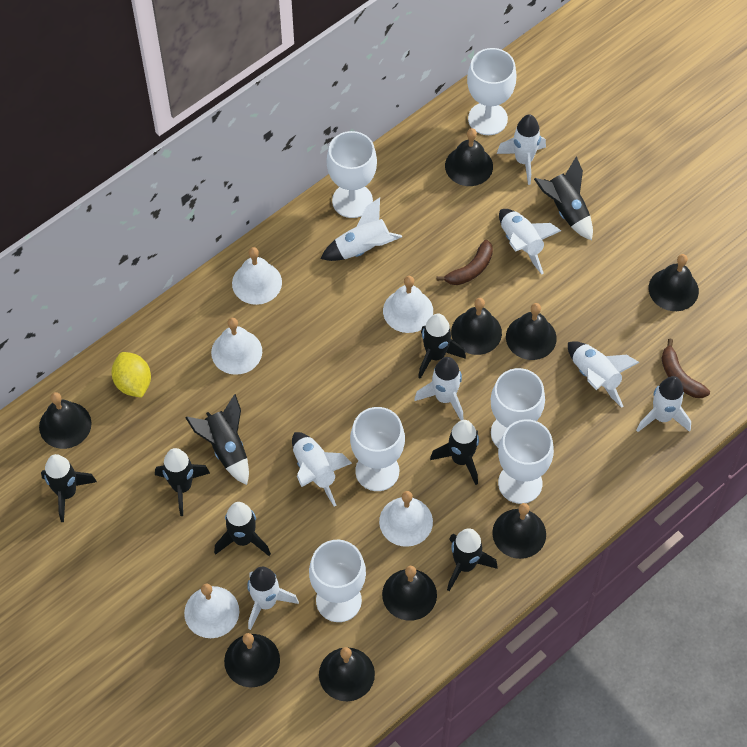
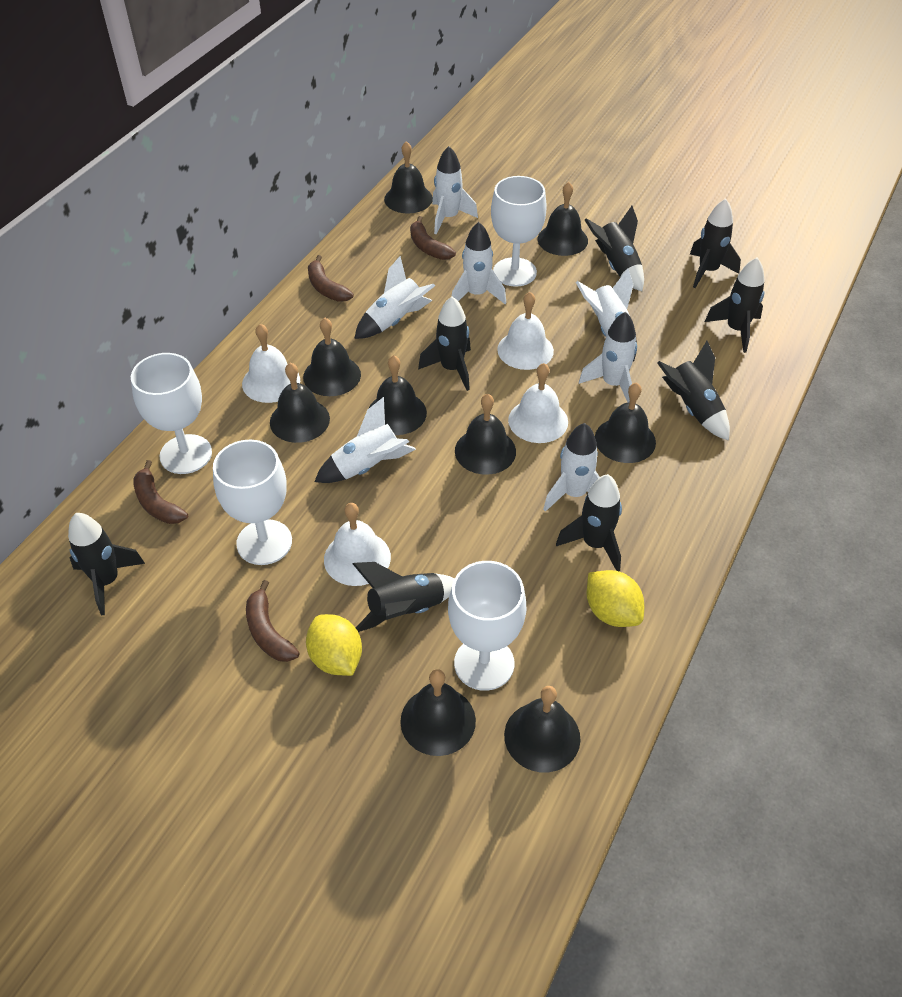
brown banana: 2 -> 4
white bell: 5 -> 4
white goblet: 6 -> 4
white rocket: 8 -> 7
yellow lemon: 1 -> 2

